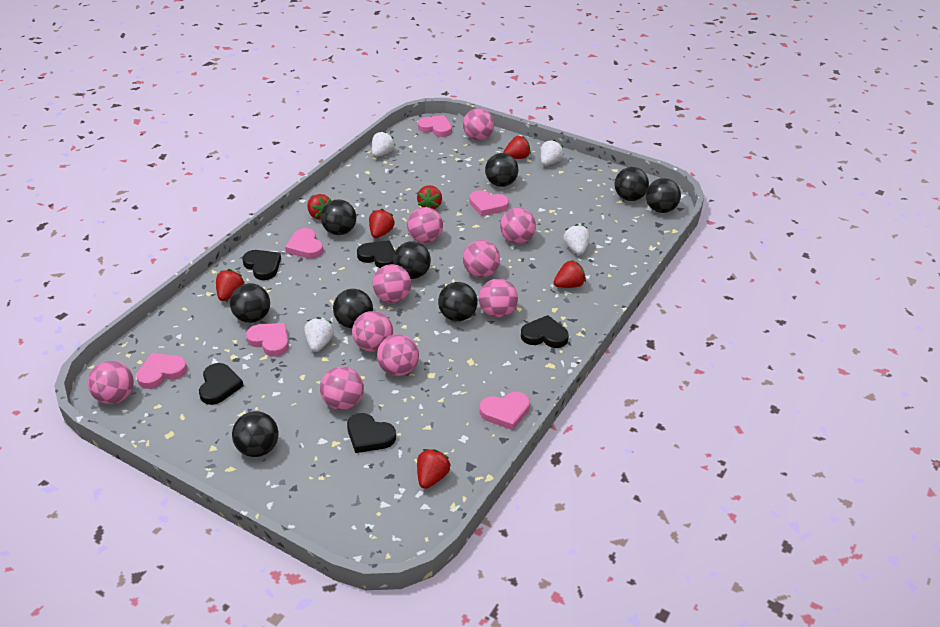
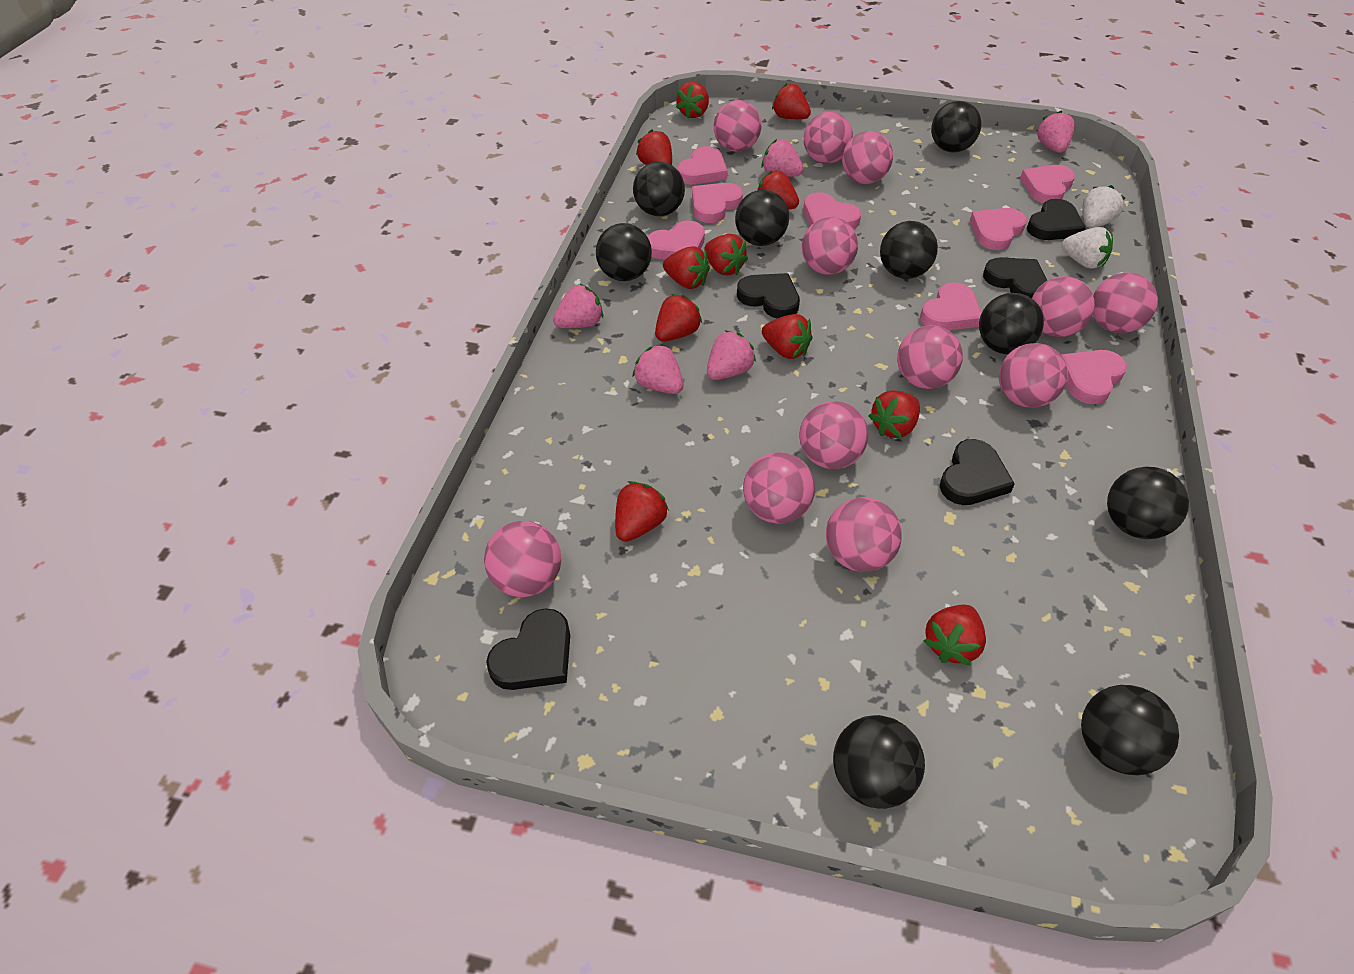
pink ball: 10 -> 12
pink heart: 6 -> 8
pink strawberry: 0 -> 5
red strawberry: 7 -> 11
white strawberry: 4 -> 2

